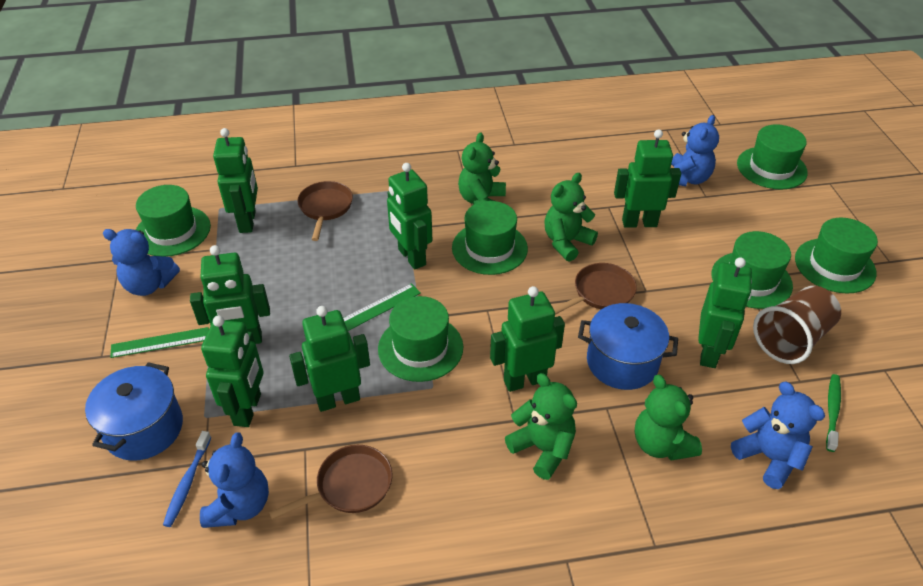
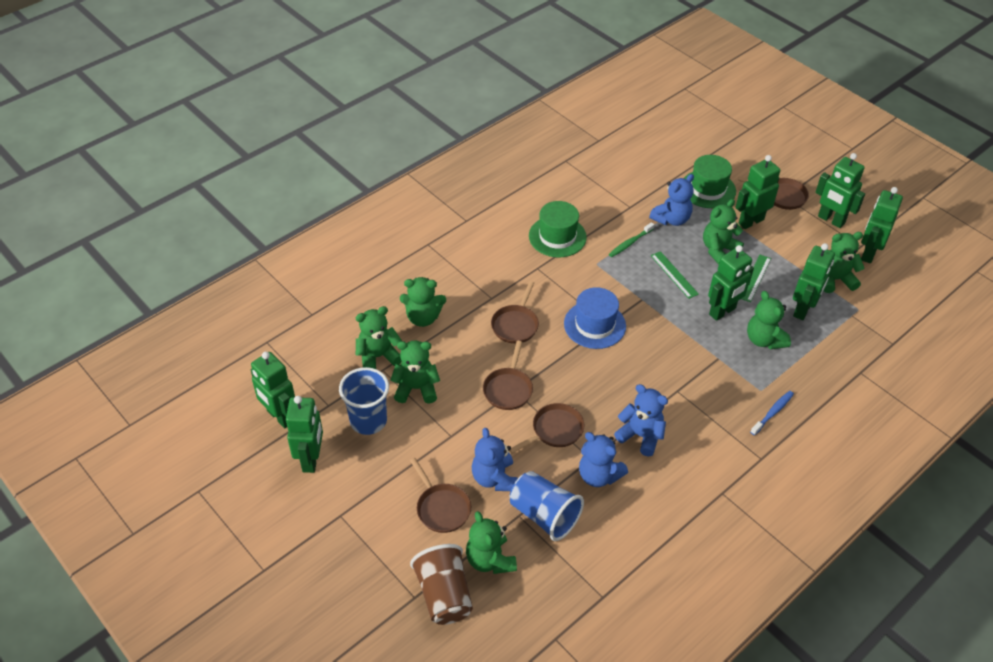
blue cup: 0 -> 2
blue hat: 0 -> 1
blue pot: 2 -> 0
brown pan: 3 -> 5
green hat: 6 -> 2
green robot: 8 -> 7
green teddy bear: 4 -> 7

